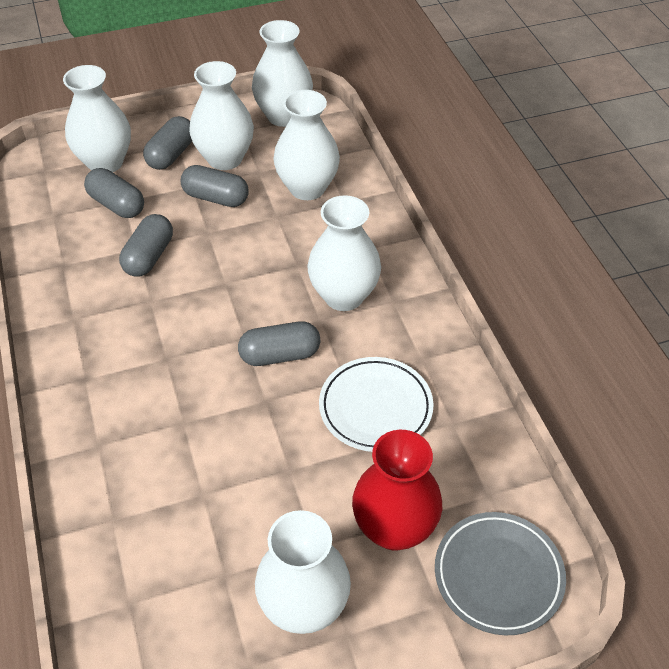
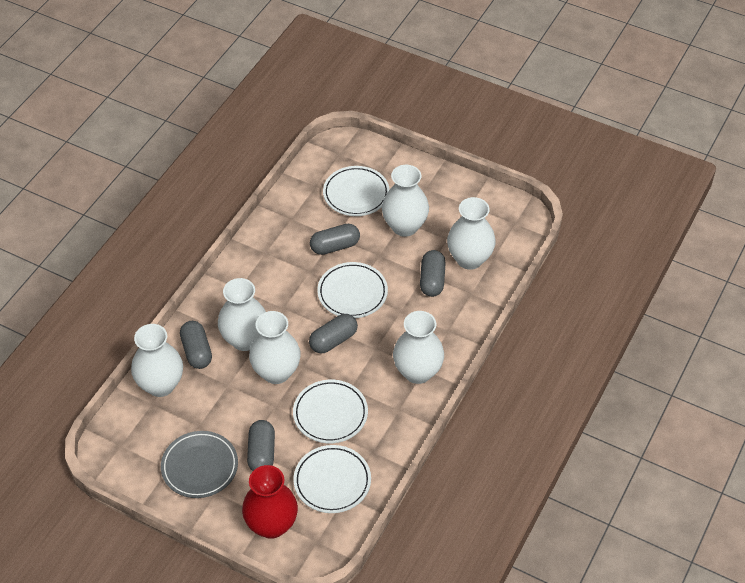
white plate: 1 -> 4

